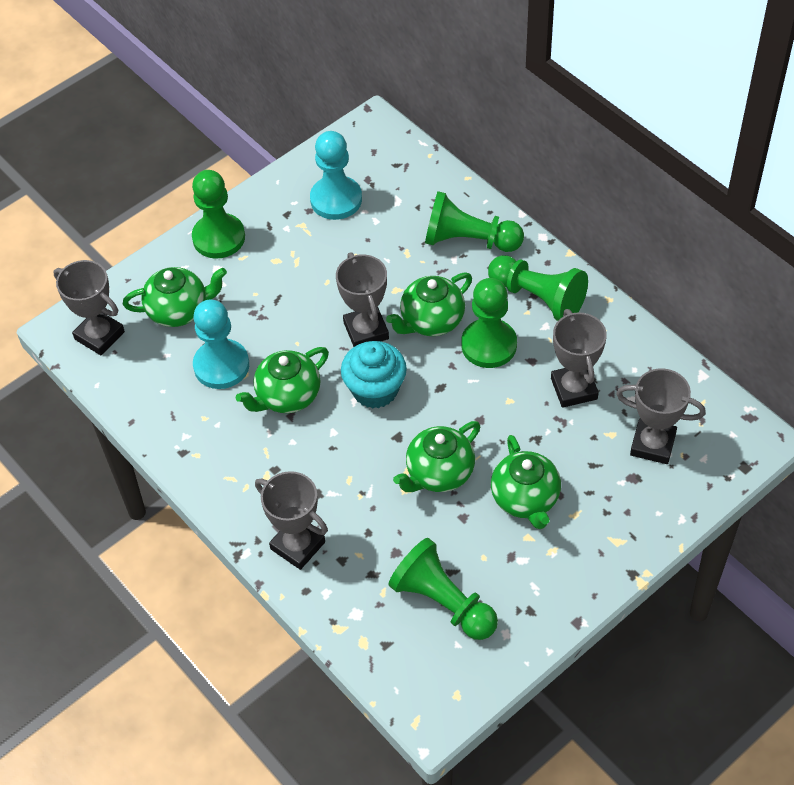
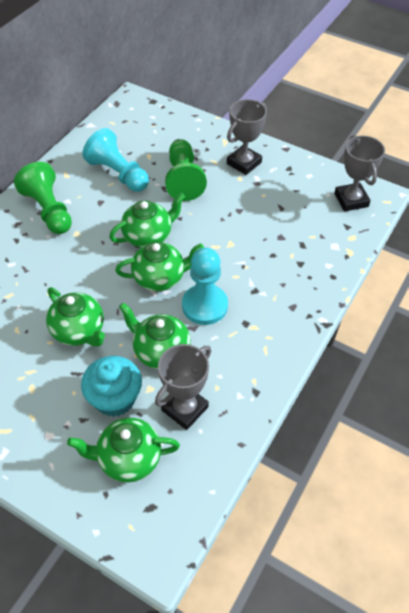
green pawn: 5 -> 2
grey trophy: 5 -> 3

